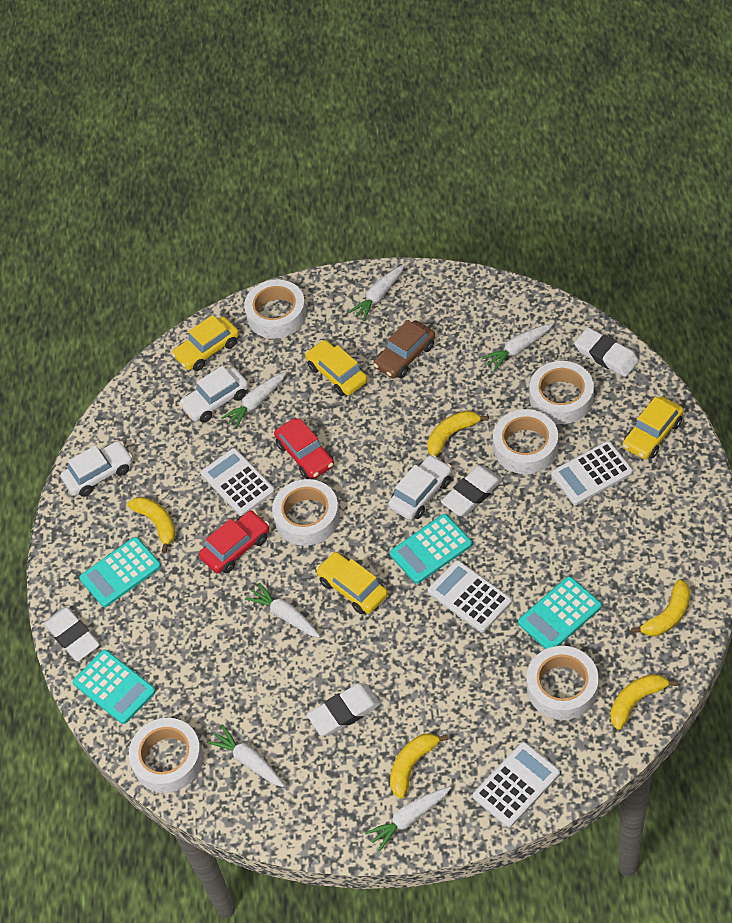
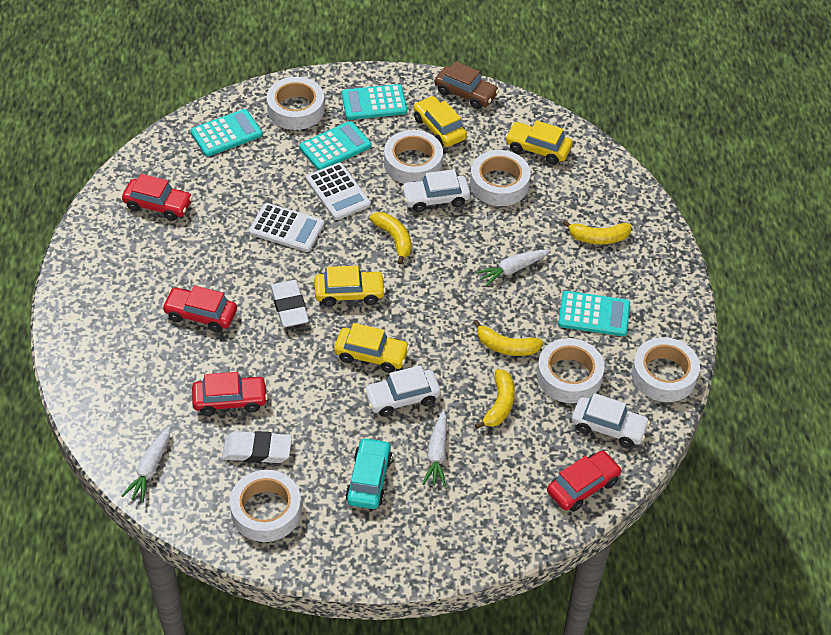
red car: 2 -> 4
turquoise car: 0 -> 1
white calculator: 4 -> 2
white carrot: 6 -> 3
white eraser: 4 -> 2
yellow banana: 5 -> 4

